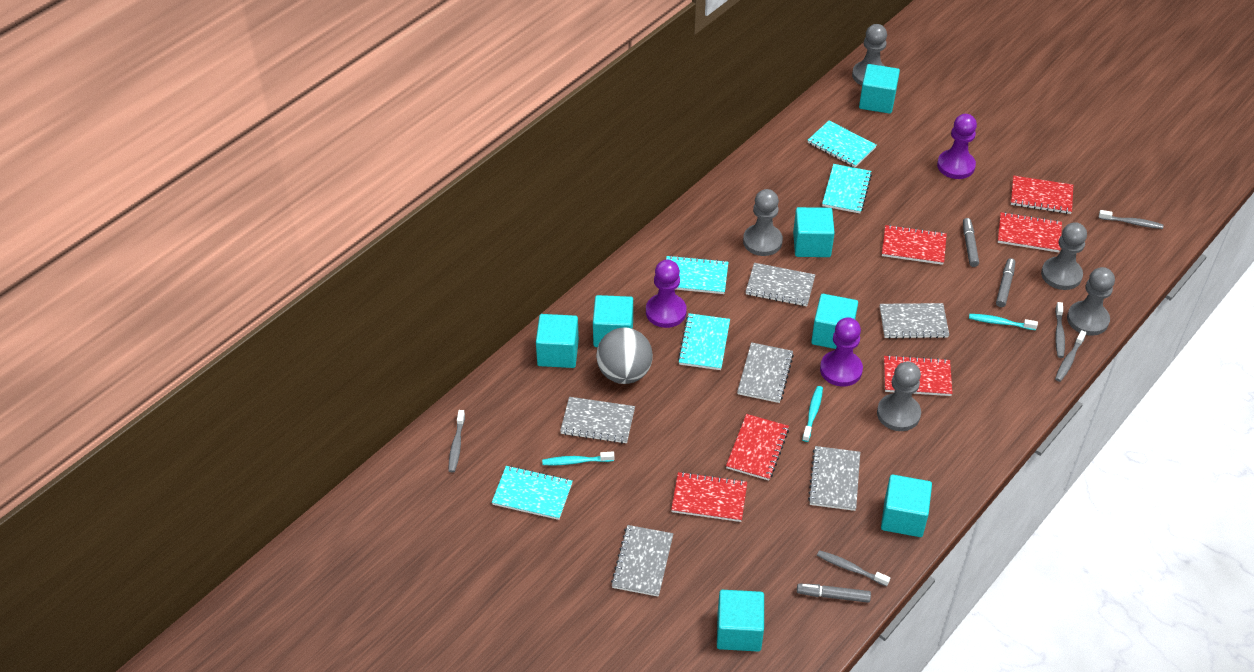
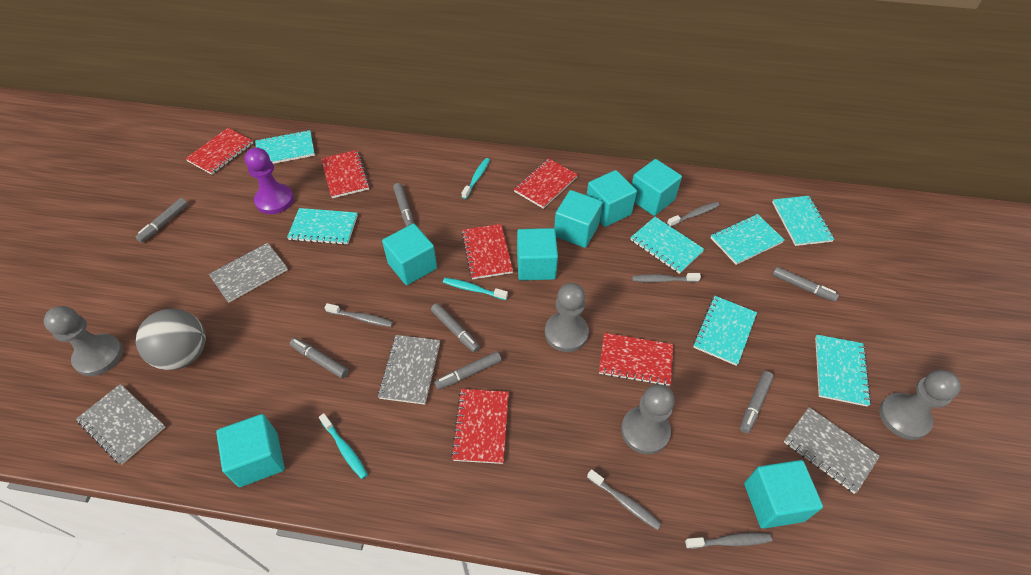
grey marker: 3 -> 7
grey notebook: 6 -> 4
grey pawn: 5 -> 4
purple pawn: 3 -> 1
turquoise notebook: 5 -> 7

